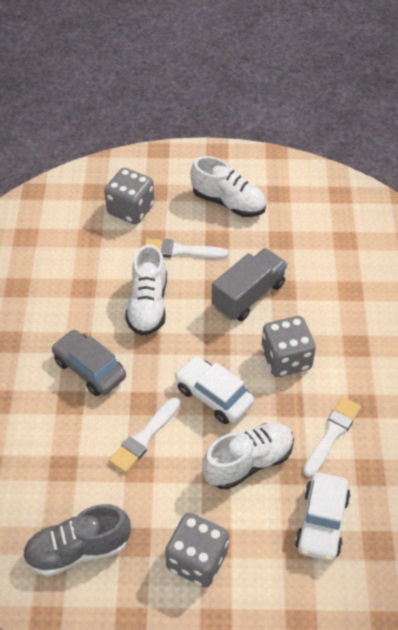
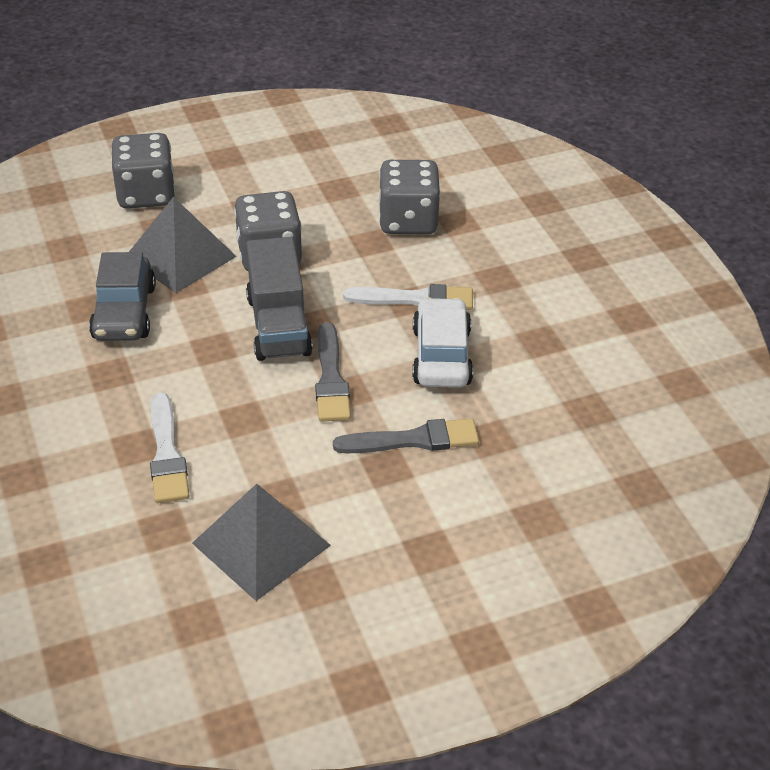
grey brush: 0 -> 2
grey pyramid: 0 -> 2
grey shoe: 1 -> 0
white brush: 3 -> 2
white car: 2 -> 1
white shoe: 3 -> 0

